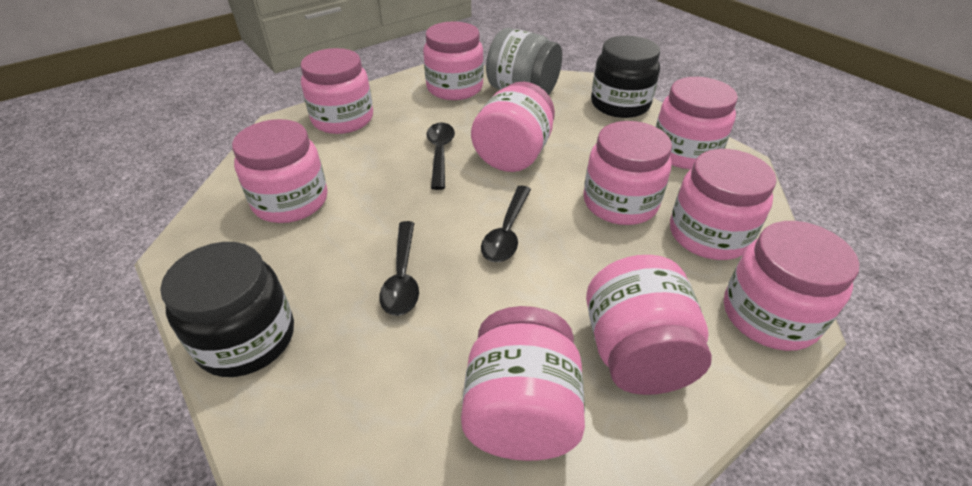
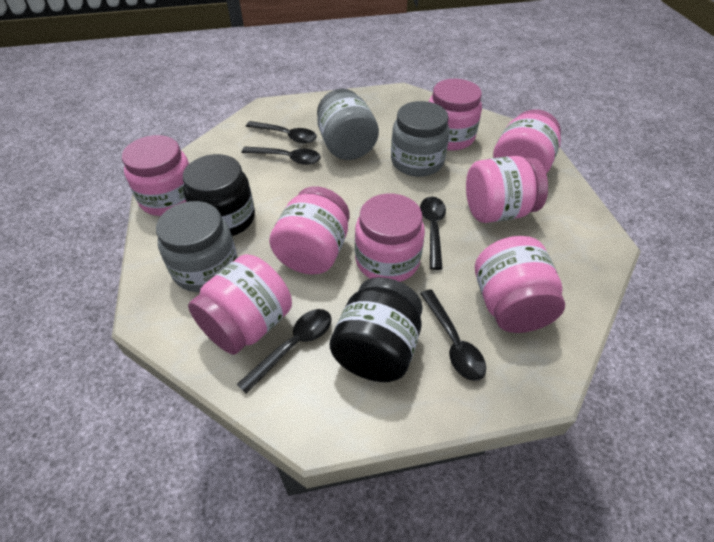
black spoon: 3 -> 5
grey jar: 1 -> 3
pink jar: 10 -> 8

